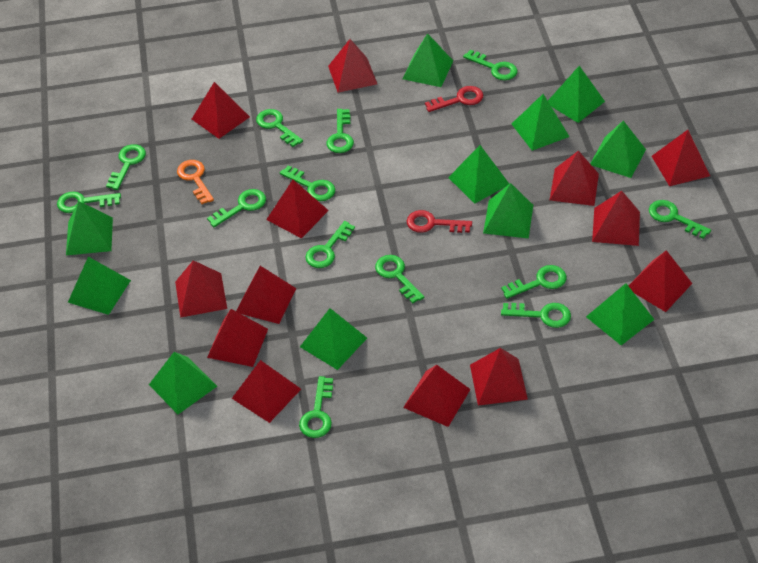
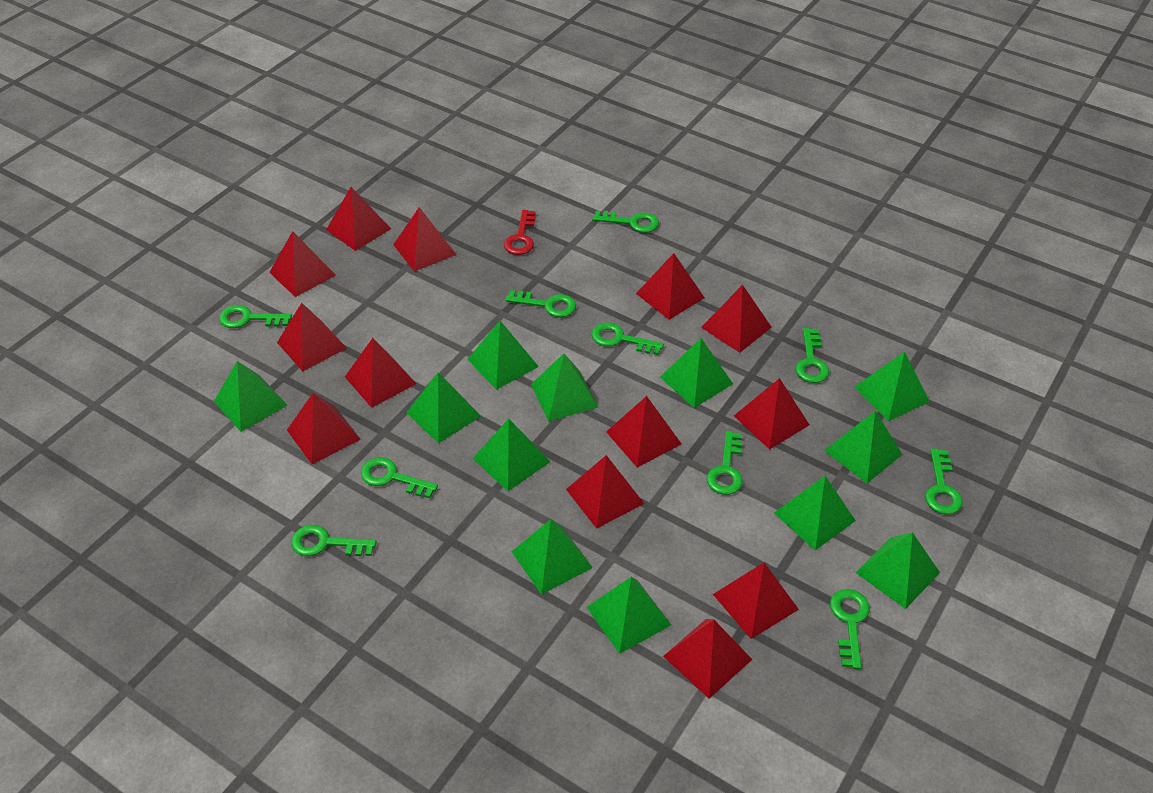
green key: 13 -> 10
green pyramid: 11 -> 12
orange key: 1 -> 0
red key: 2 -> 1

